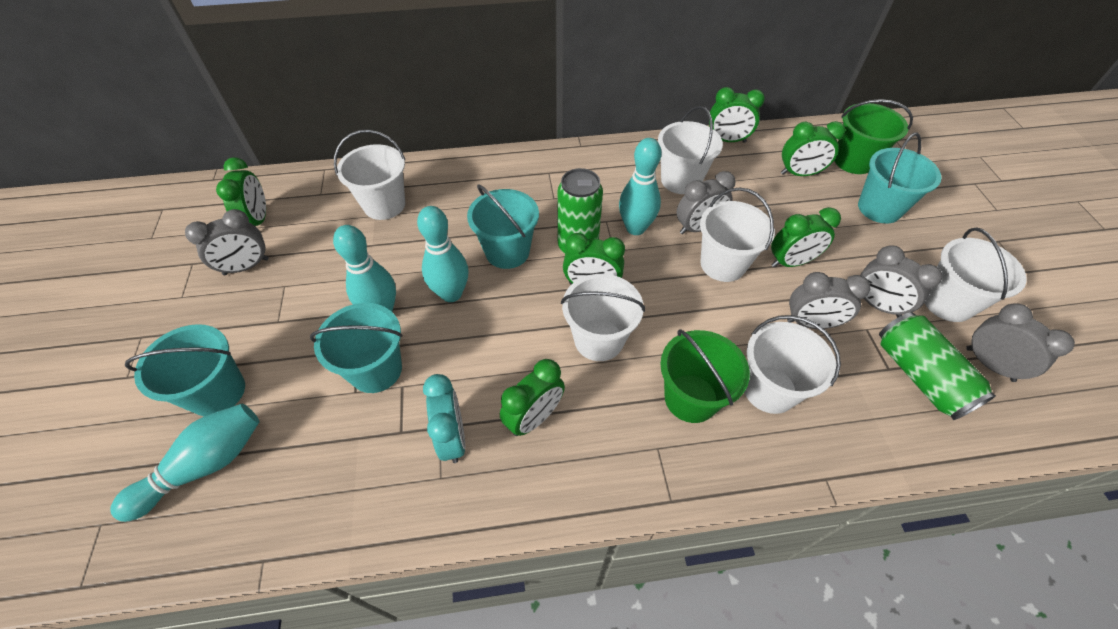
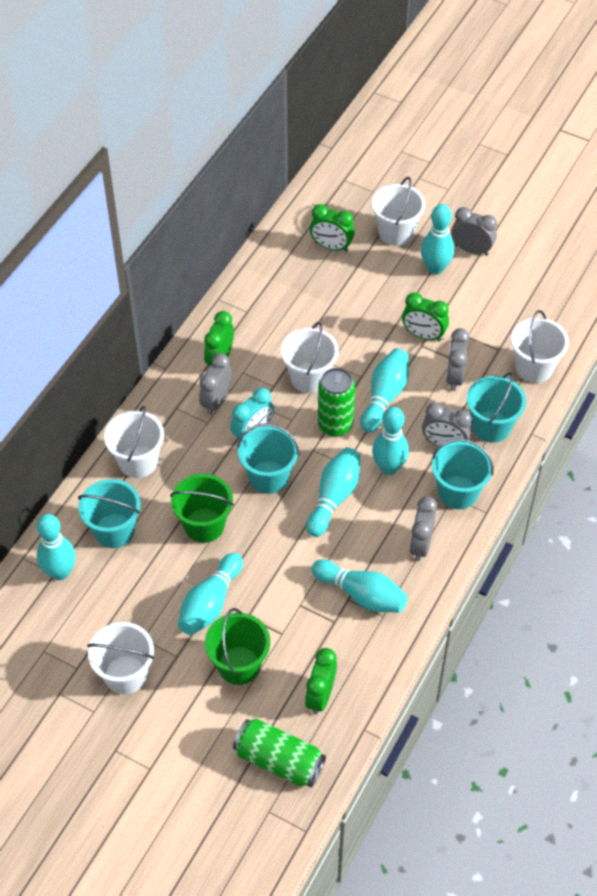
green clock: 6 -> 4
turquoise bowling pin: 4 -> 7
white bucket: 6 -> 5

